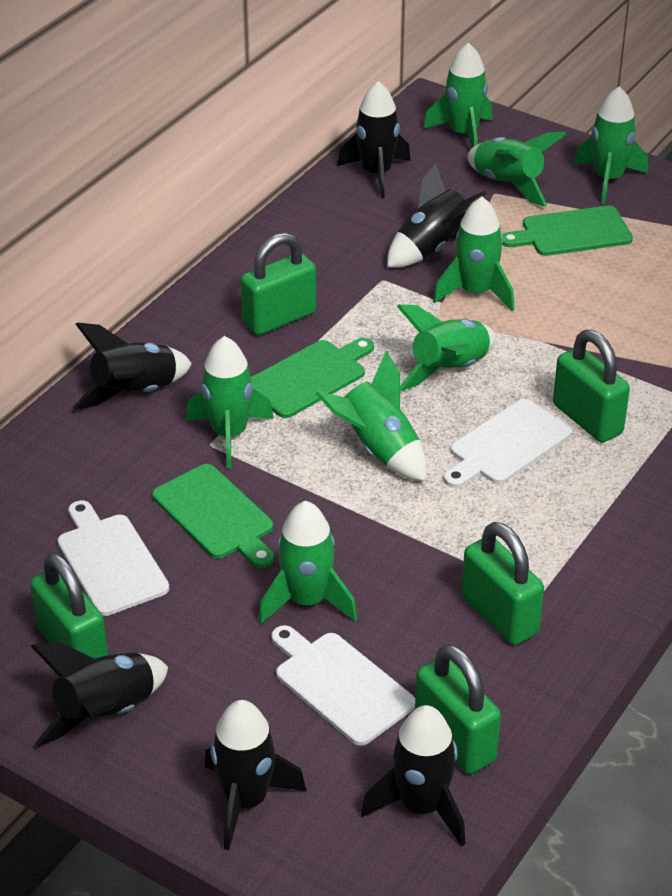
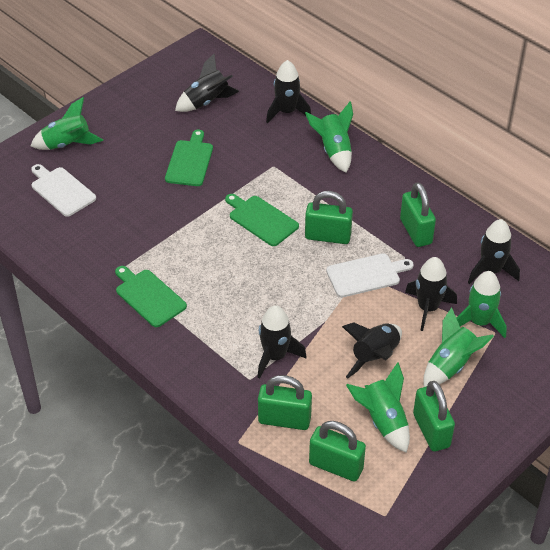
green rocket: 8 -> 5
white cutting board: 3 -> 2

